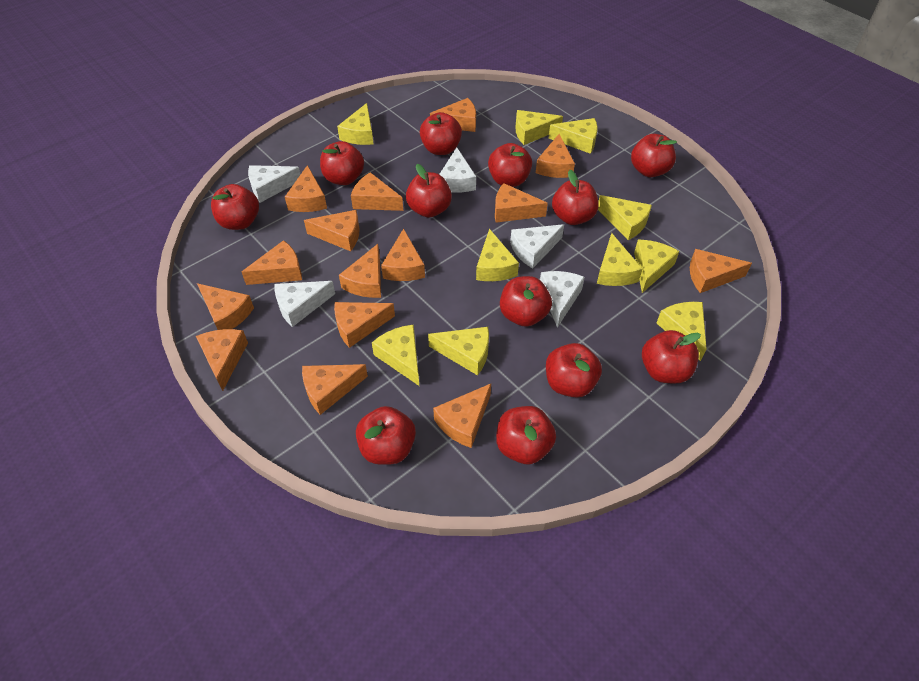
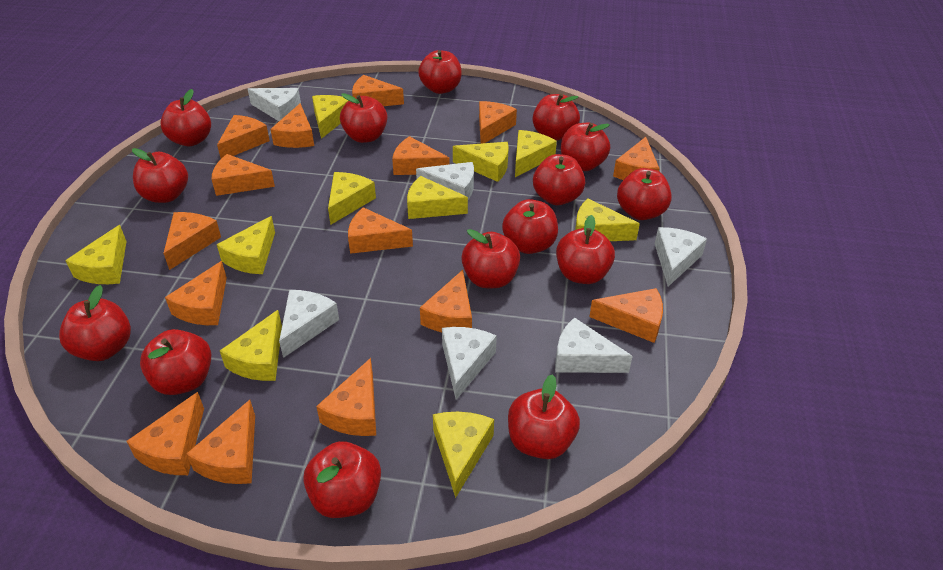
red apple: 12 -> 15
white cheese: 5 -> 6

